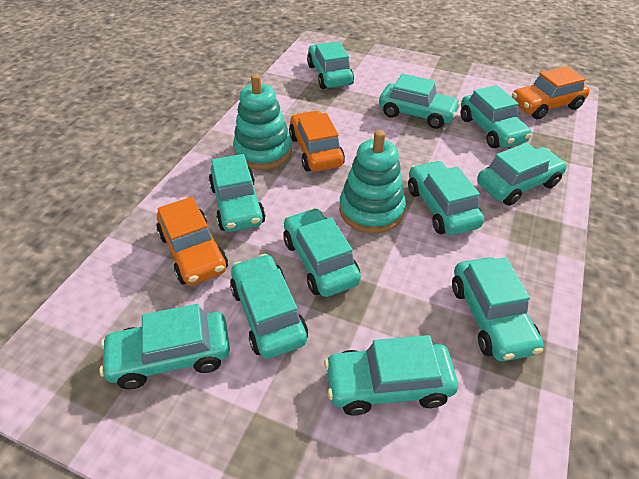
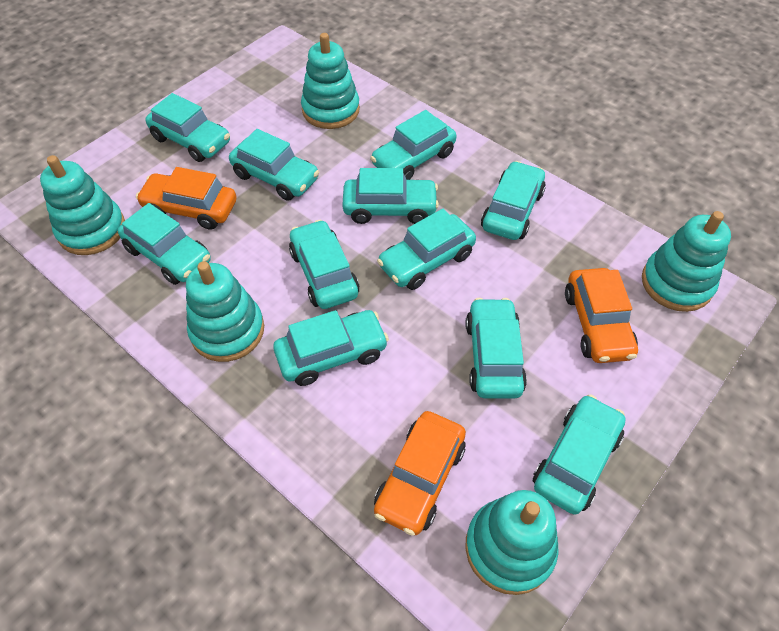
turquoise stacking toy: 2 -> 5

